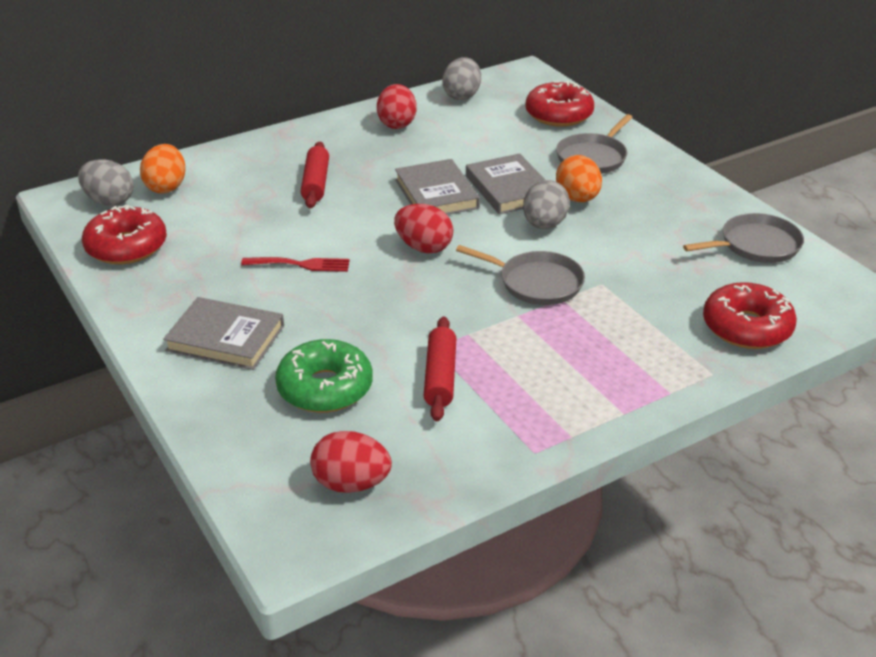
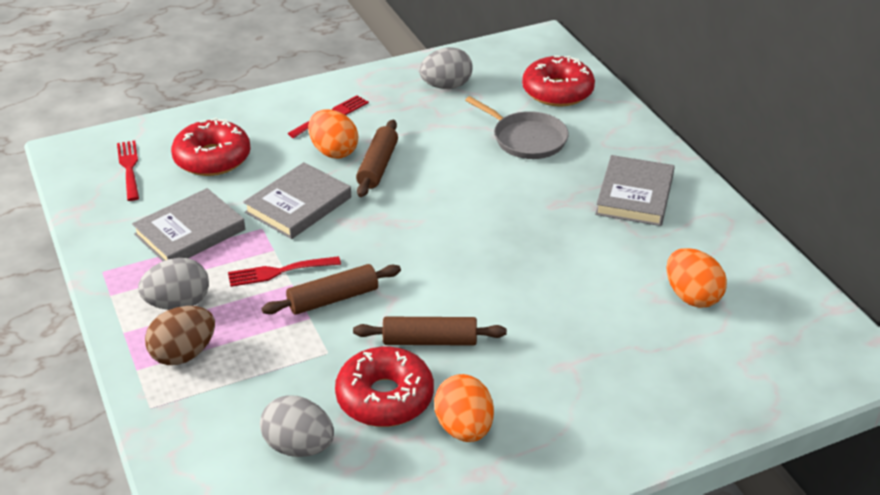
brown egg: 0 -> 1
brown rolling pin: 0 -> 3
green donut: 1 -> 0
grey pan: 3 -> 1
orange egg: 2 -> 3
red egg: 3 -> 0
red fork: 1 -> 3
red rolling pin: 2 -> 0

